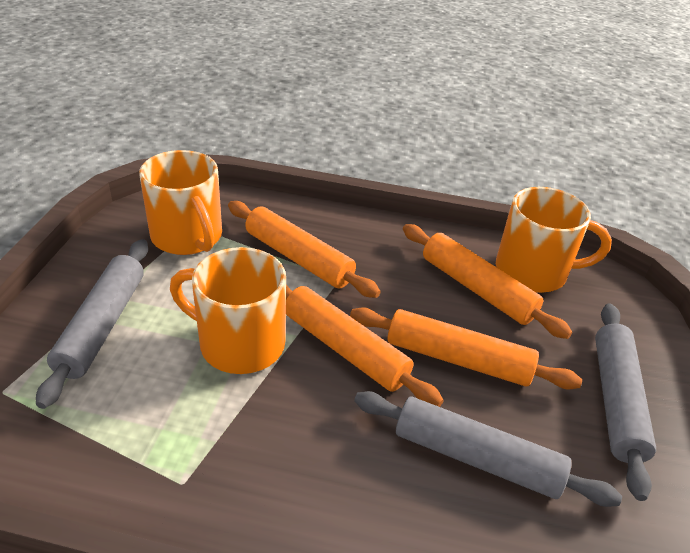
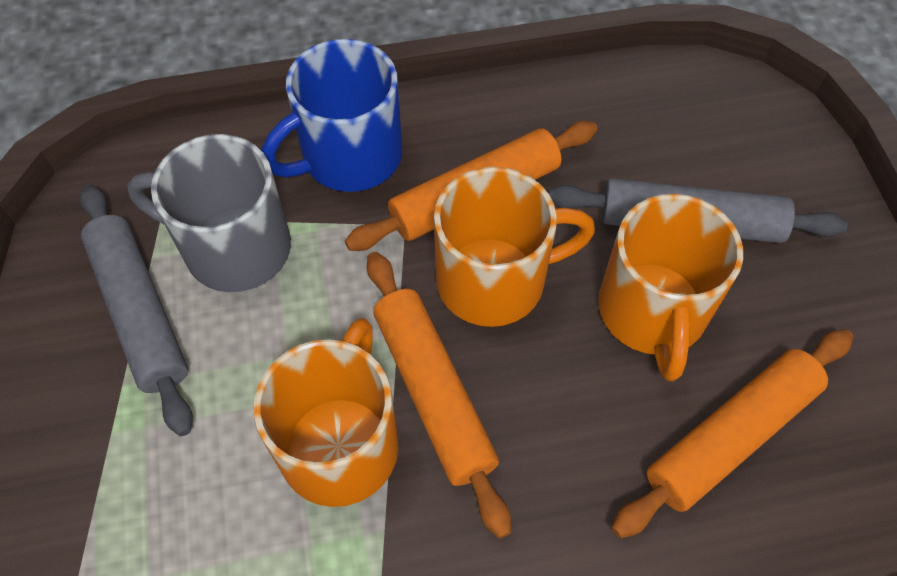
blue mug: 0 -> 1
grey mug: 0 -> 1
grey rolling pin: 3 -> 2
orange rolling pin: 4 -> 3

